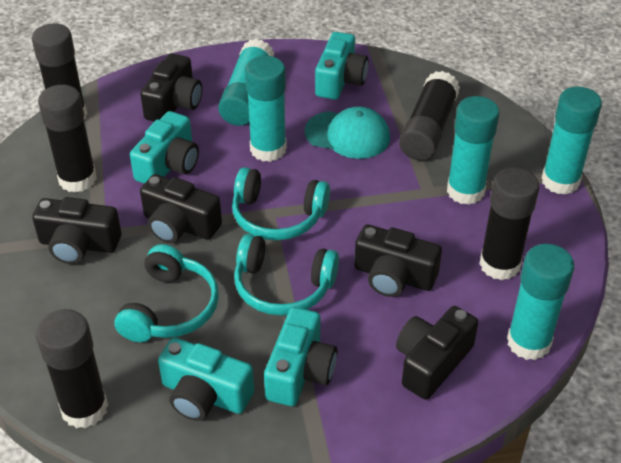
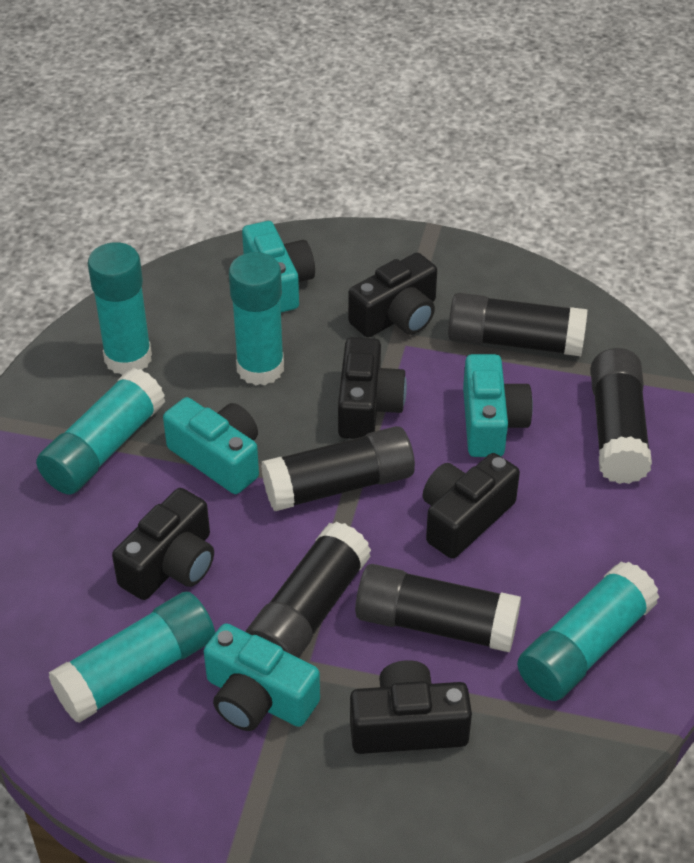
turquoise cap: 1 -> 0
turquoise headphones: 3 -> 0

